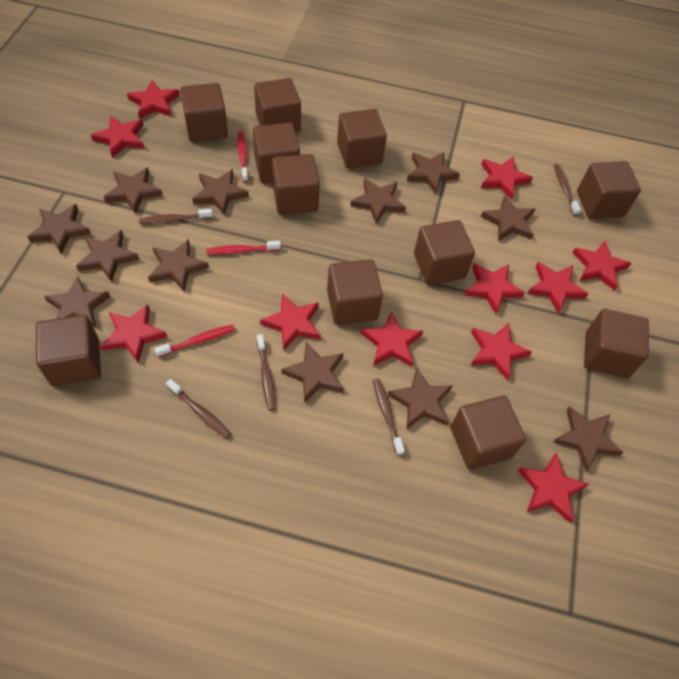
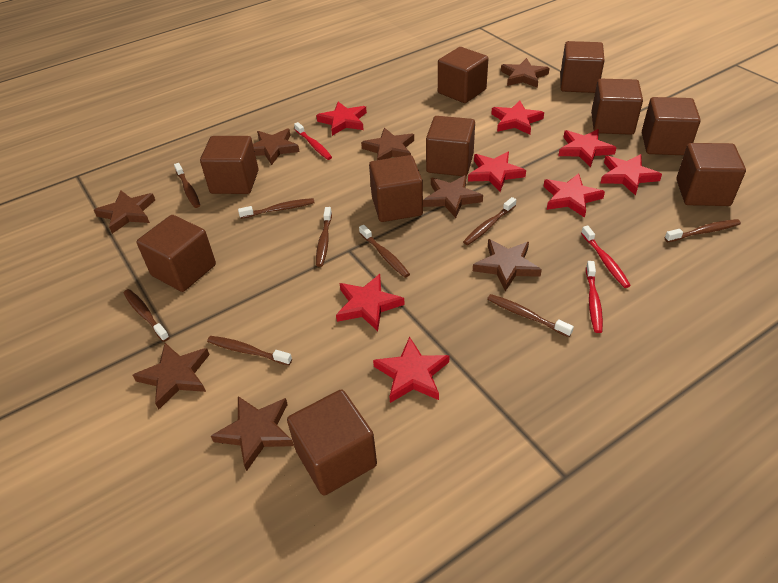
brown cube: 11 -> 10
brown star: 12 -> 8
brown toothbrush: 5 -> 9
red star: 11 -> 8

